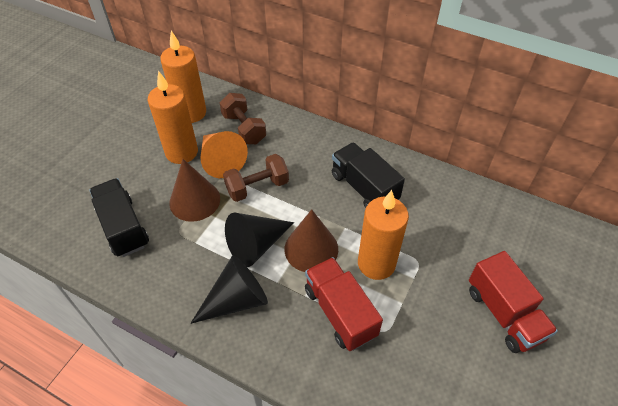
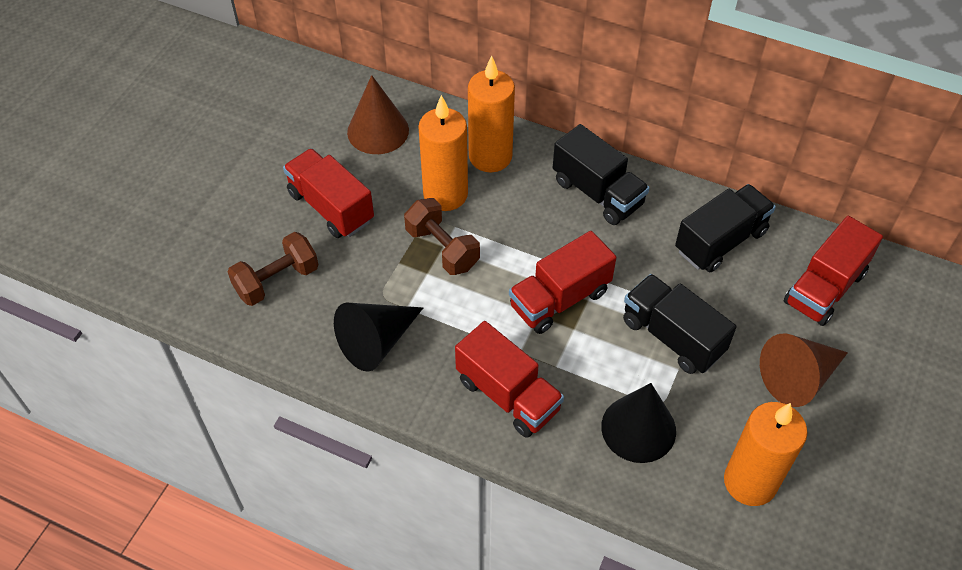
black truck: 2 -> 3
orange cone: 1 -> 0
red truck: 2 -> 4

